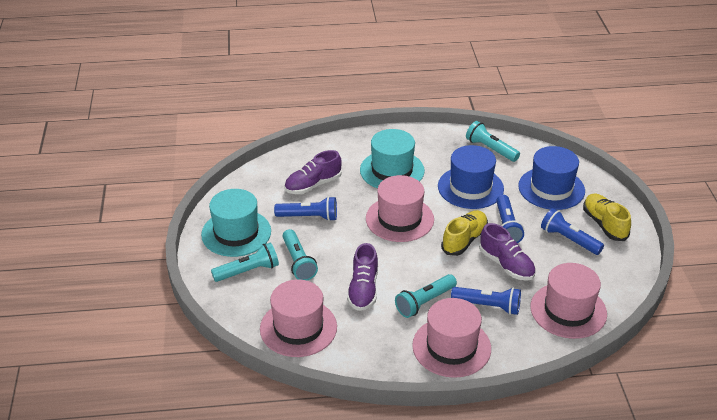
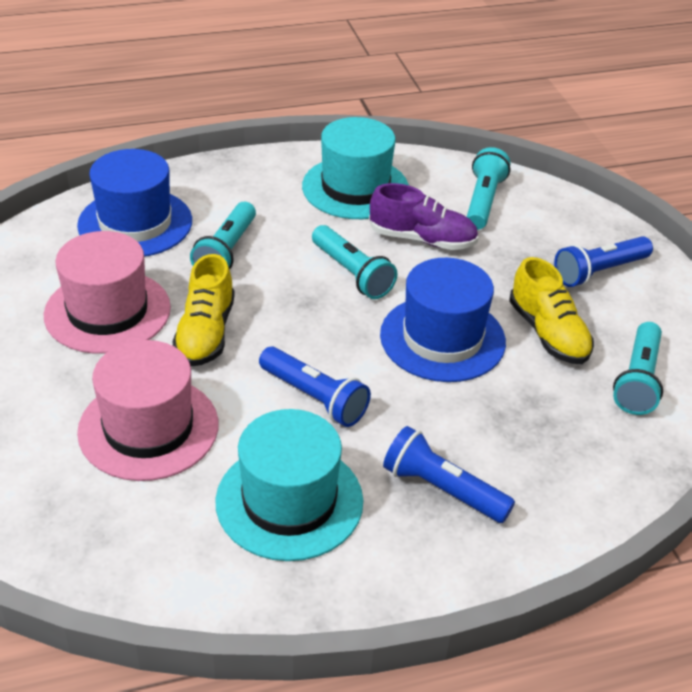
blue flashlight: 4 -> 3
pink hat: 4 -> 2
purple shoe: 3 -> 1

